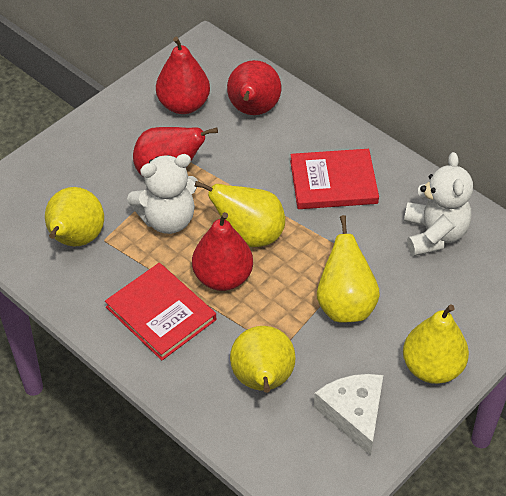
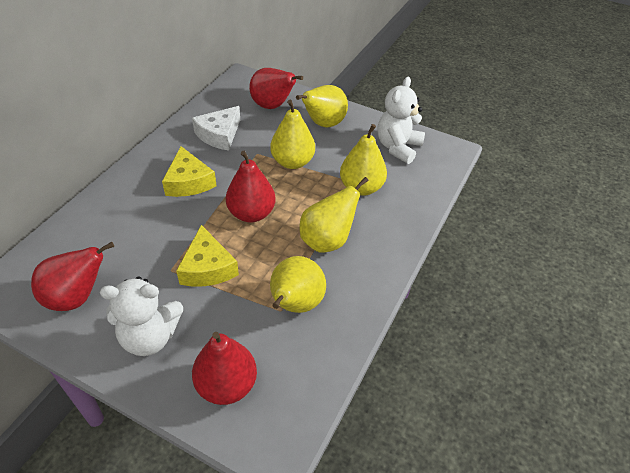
red book: 2 -> 0
yellow cheese: 0 -> 2

